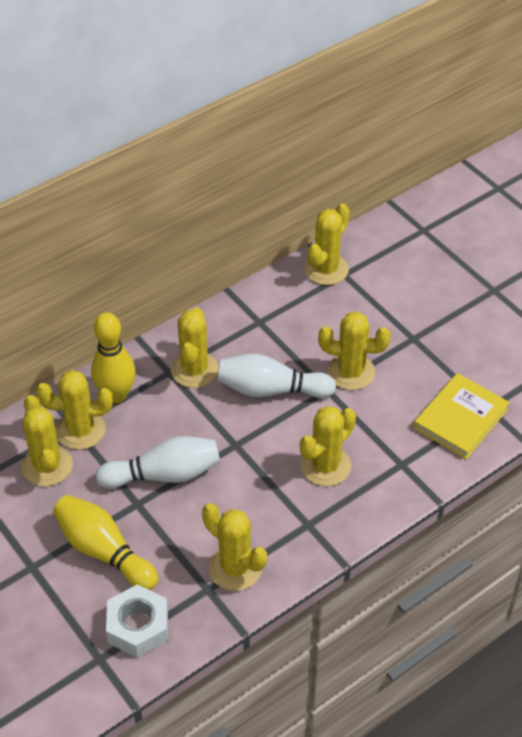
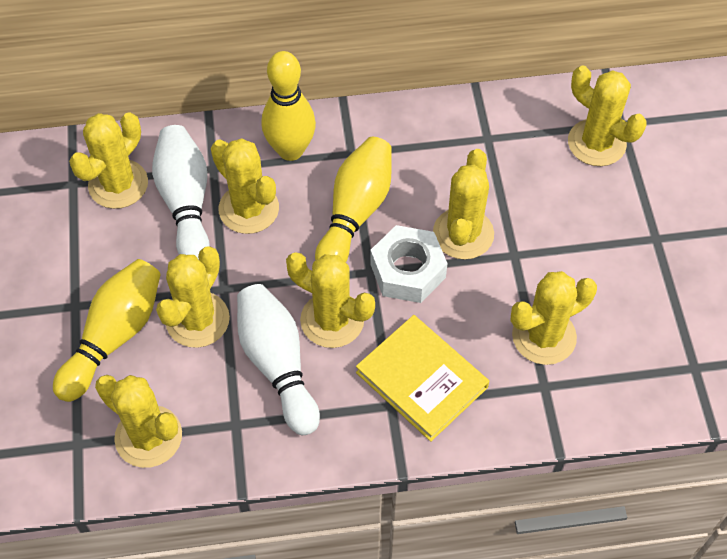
yellow bowling pin: 2 -> 3
yellow cactus: 7 -> 8

